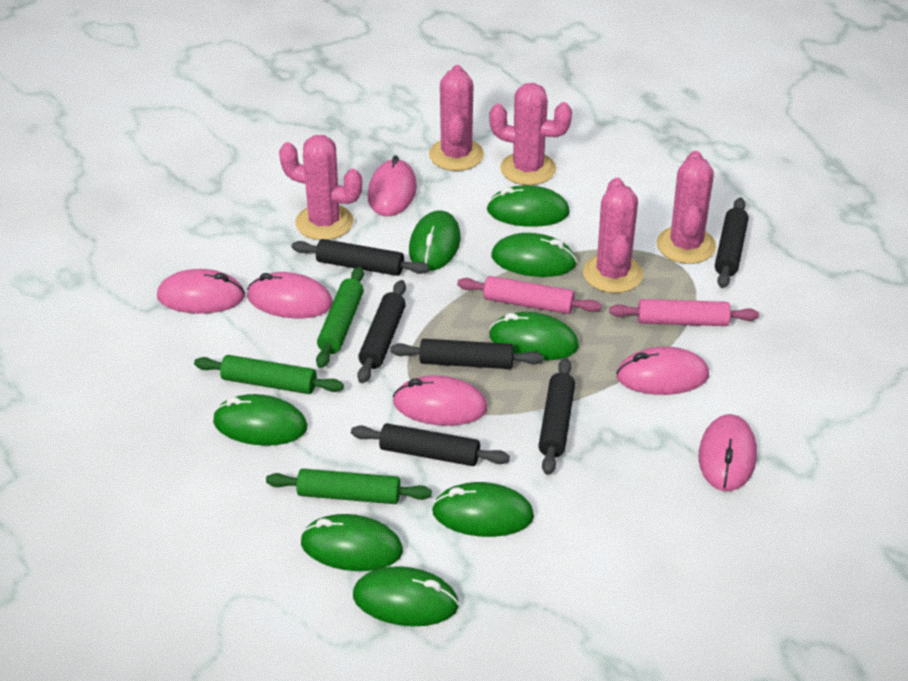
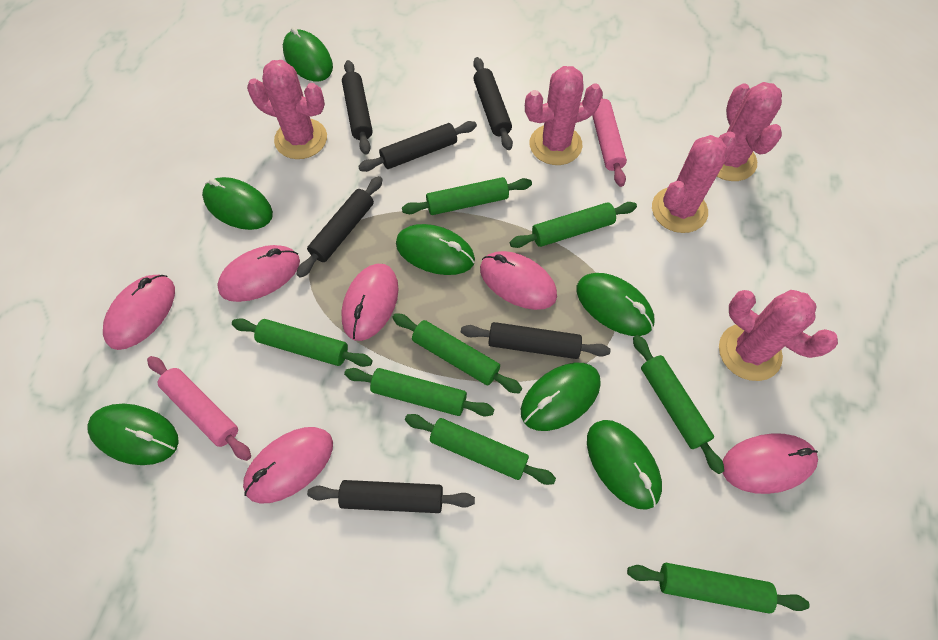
green mouse: 8 -> 7
green rolling pin: 3 -> 8

